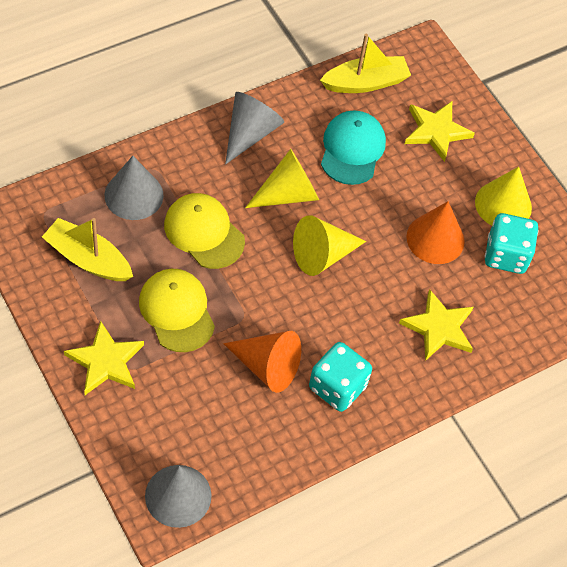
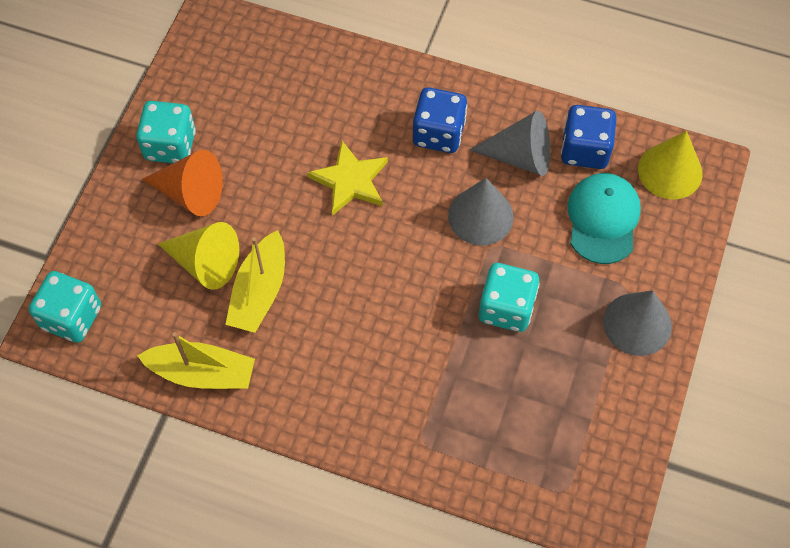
blue dice: 0 -> 2
orange cone: 2 -> 1
turquoise dice: 2 -> 3
yellow cap: 2 -> 0
yellow cone: 3 -> 2
yellow star: 3 -> 1

